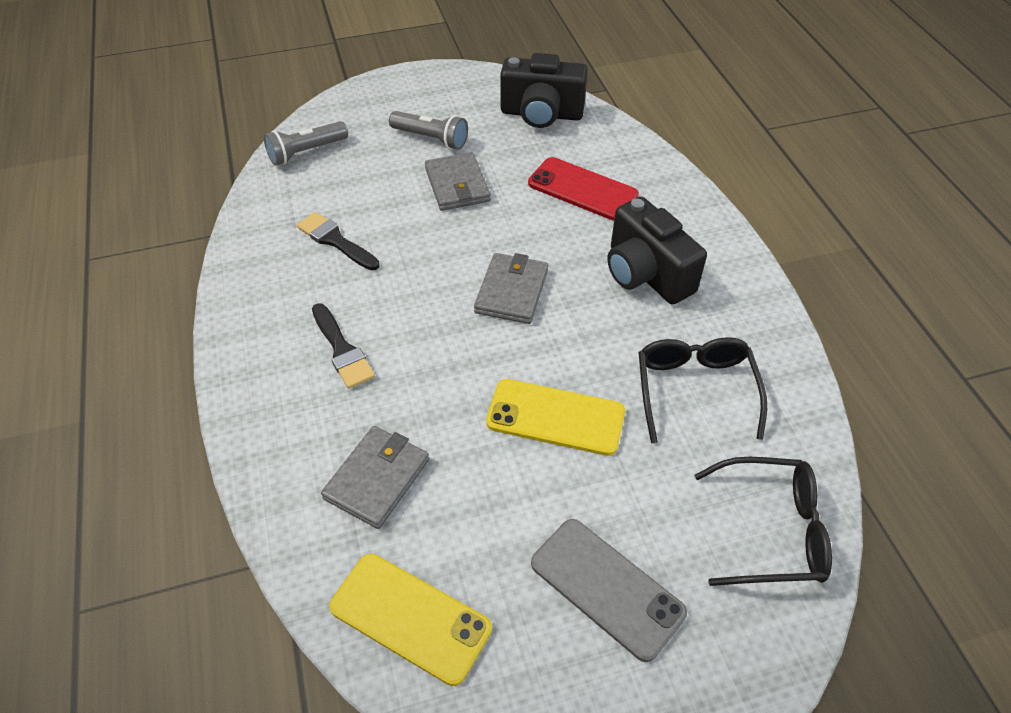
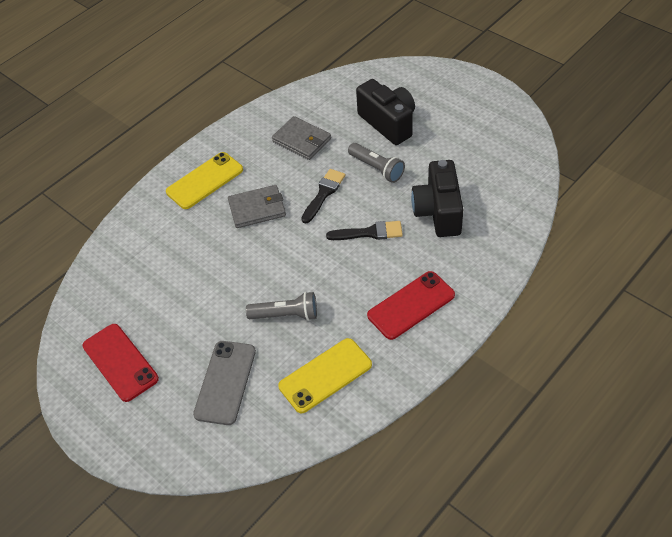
black glasses: 2 -> 0
grey wallet: 3 -> 2
red phone: 1 -> 2

